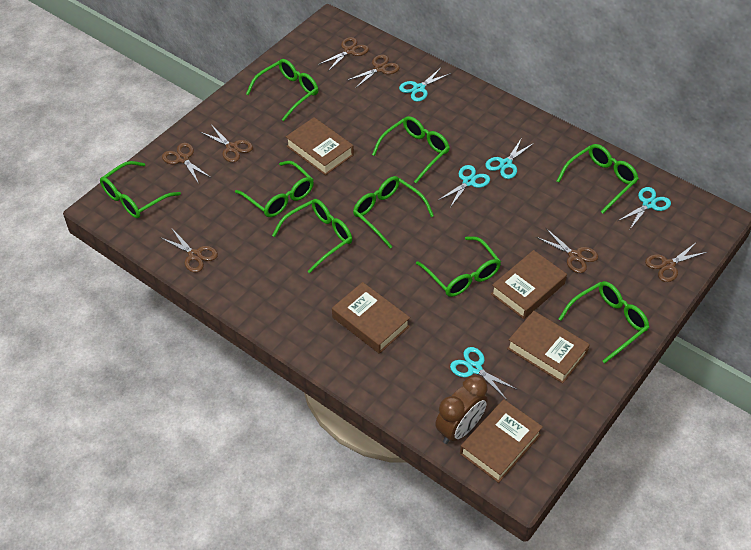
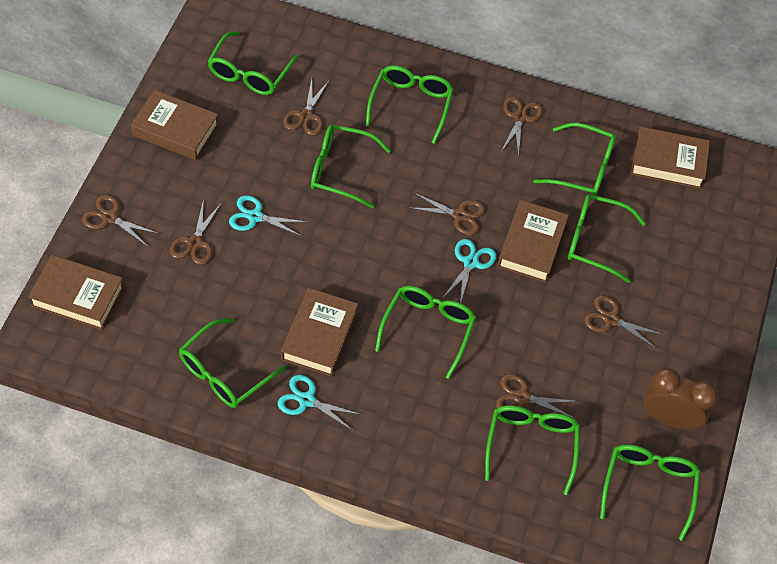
turquoise scissors: 5 -> 3

